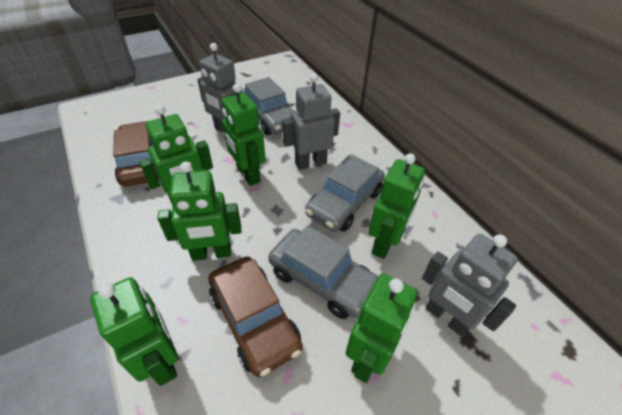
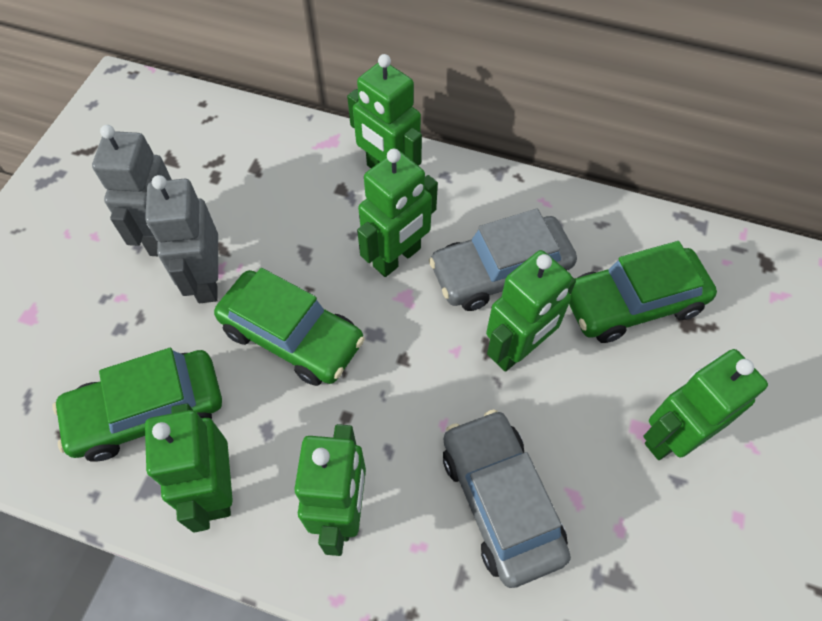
brown car: 2 -> 0
green car: 0 -> 3
grey car: 3 -> 2
grey robot: 3 -> 2

